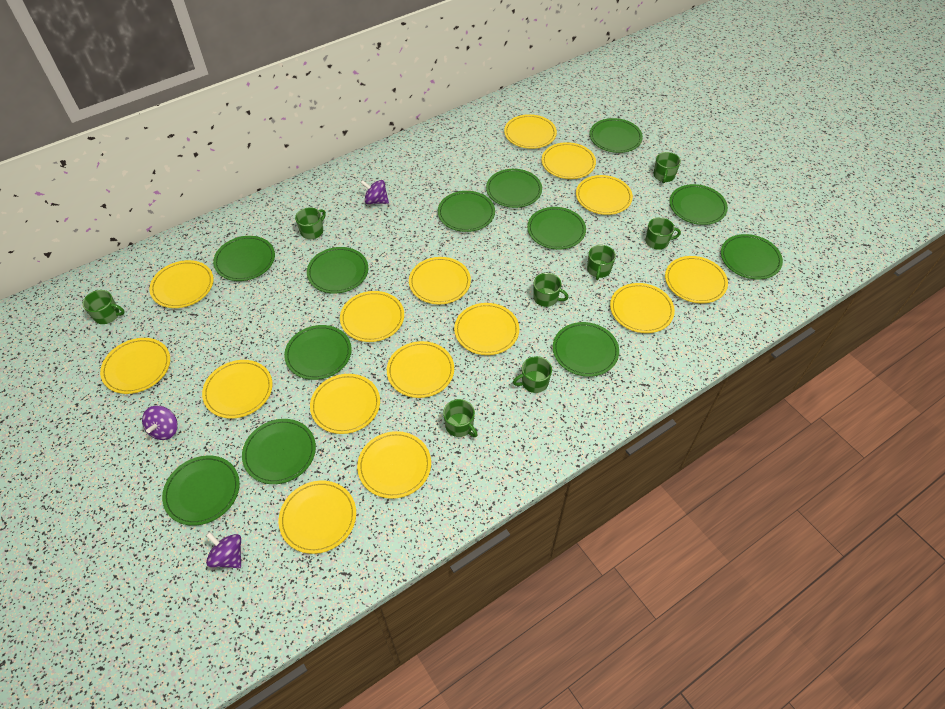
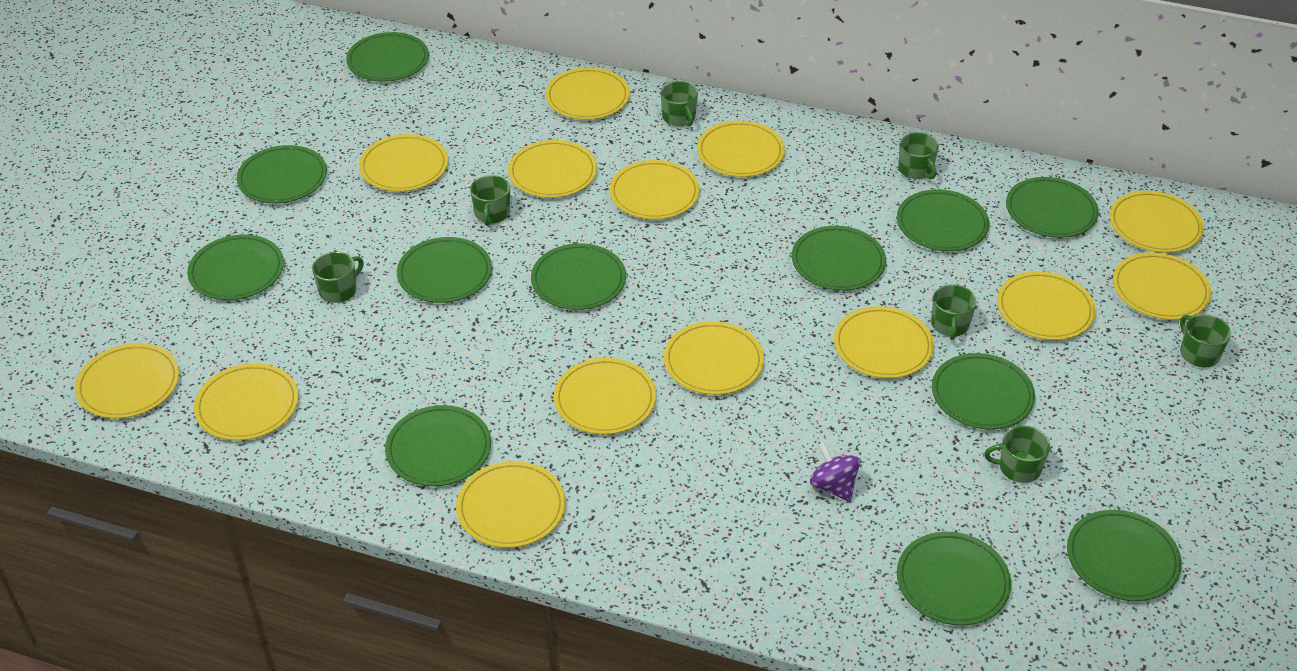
green mug: 8 -> 7
purple spinning top: 3 -> 1
yellow plate: 15 -> 14

